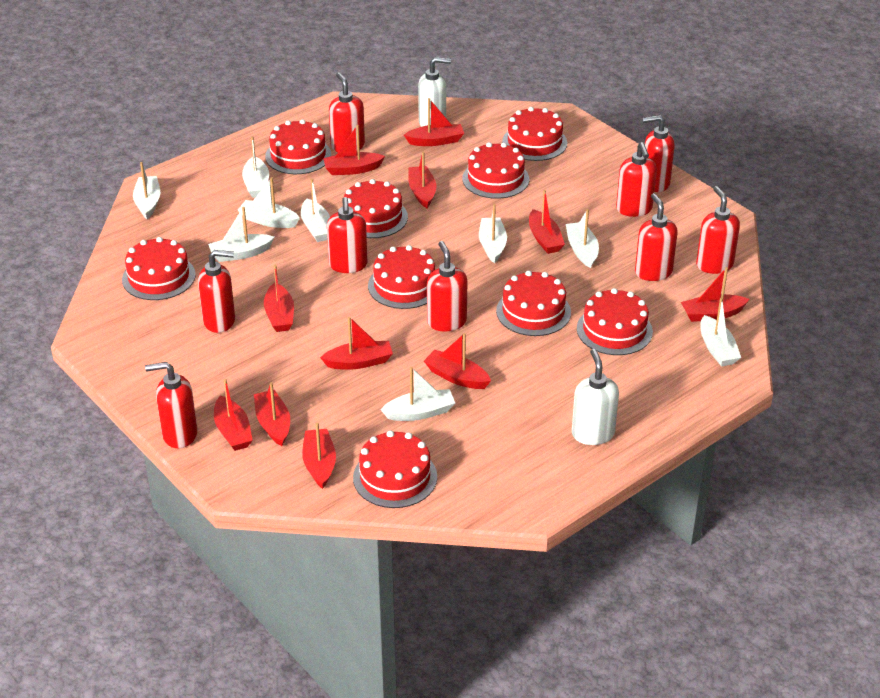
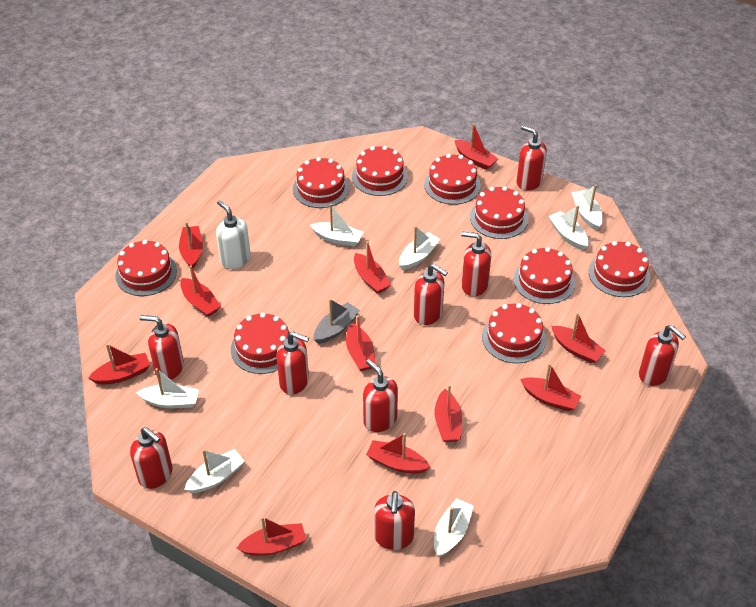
grey boat: 0 -> 1
white boat: 9 -> 7
white soap dispenser: 2 -> 1

